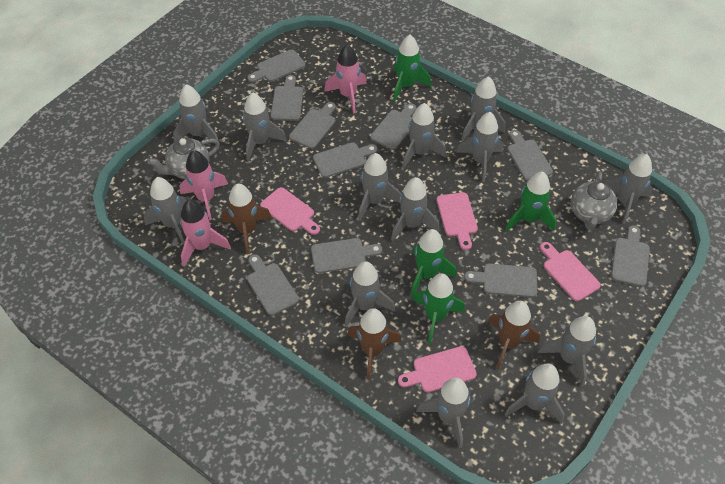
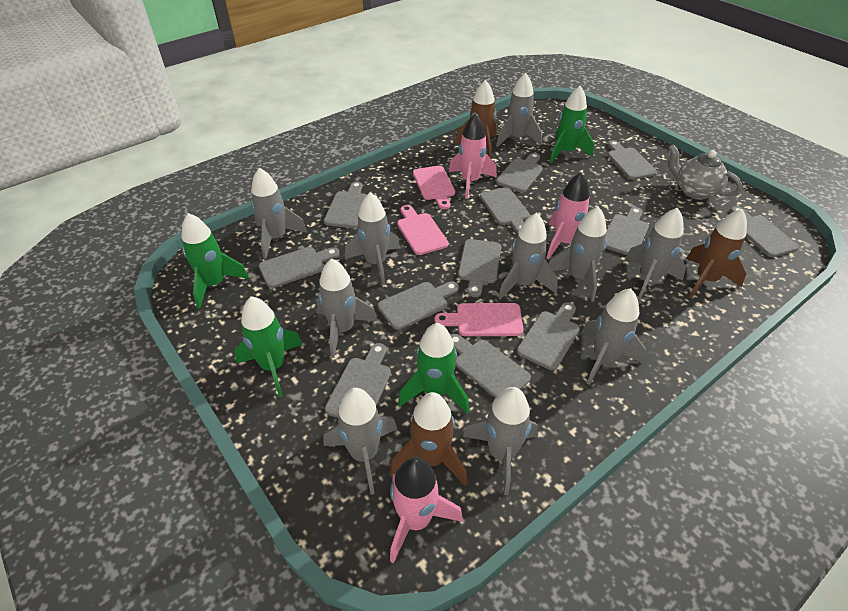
grey cutting board: 10 -> 12
grey rocket: 13 -> 10
grey teapot: 2 -> 1
pink cutting board: 4 -> 3

